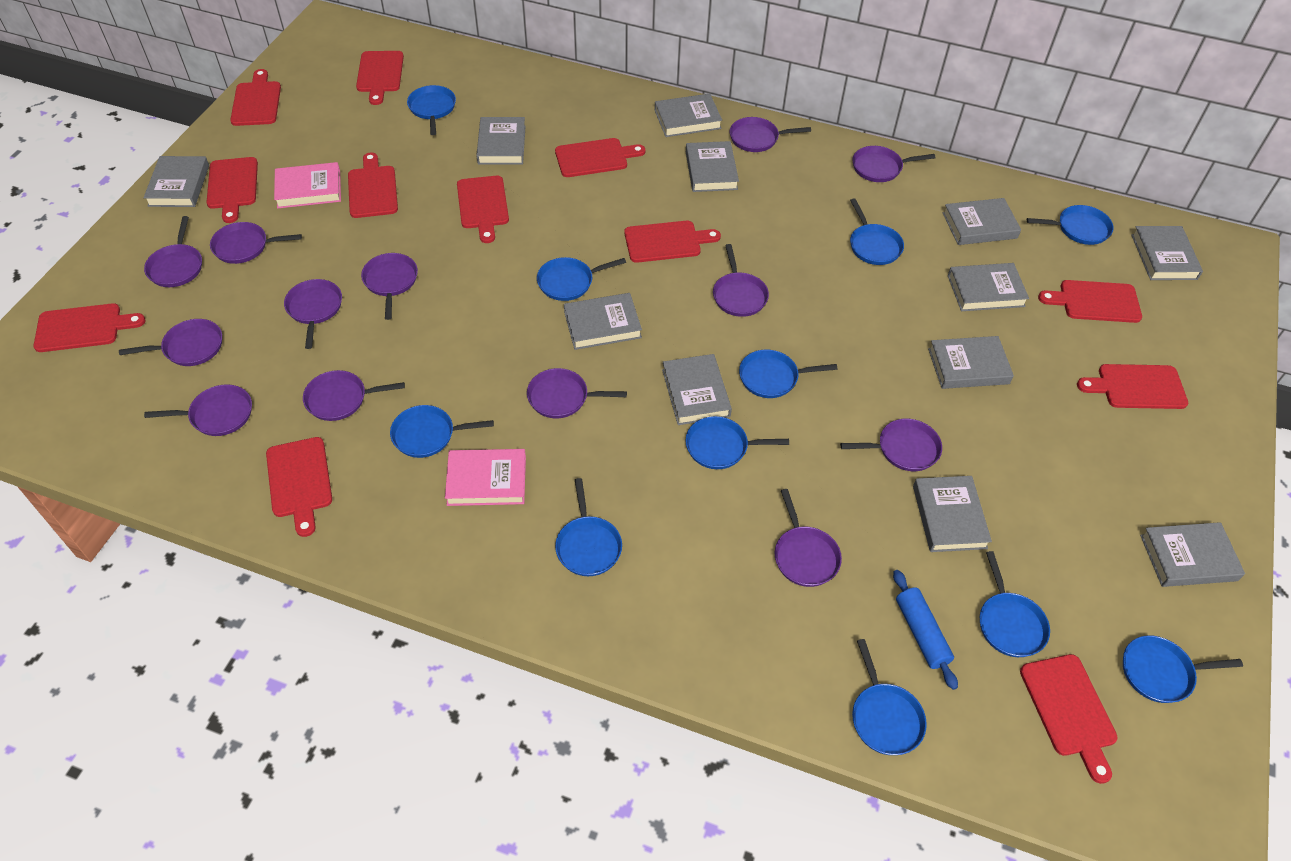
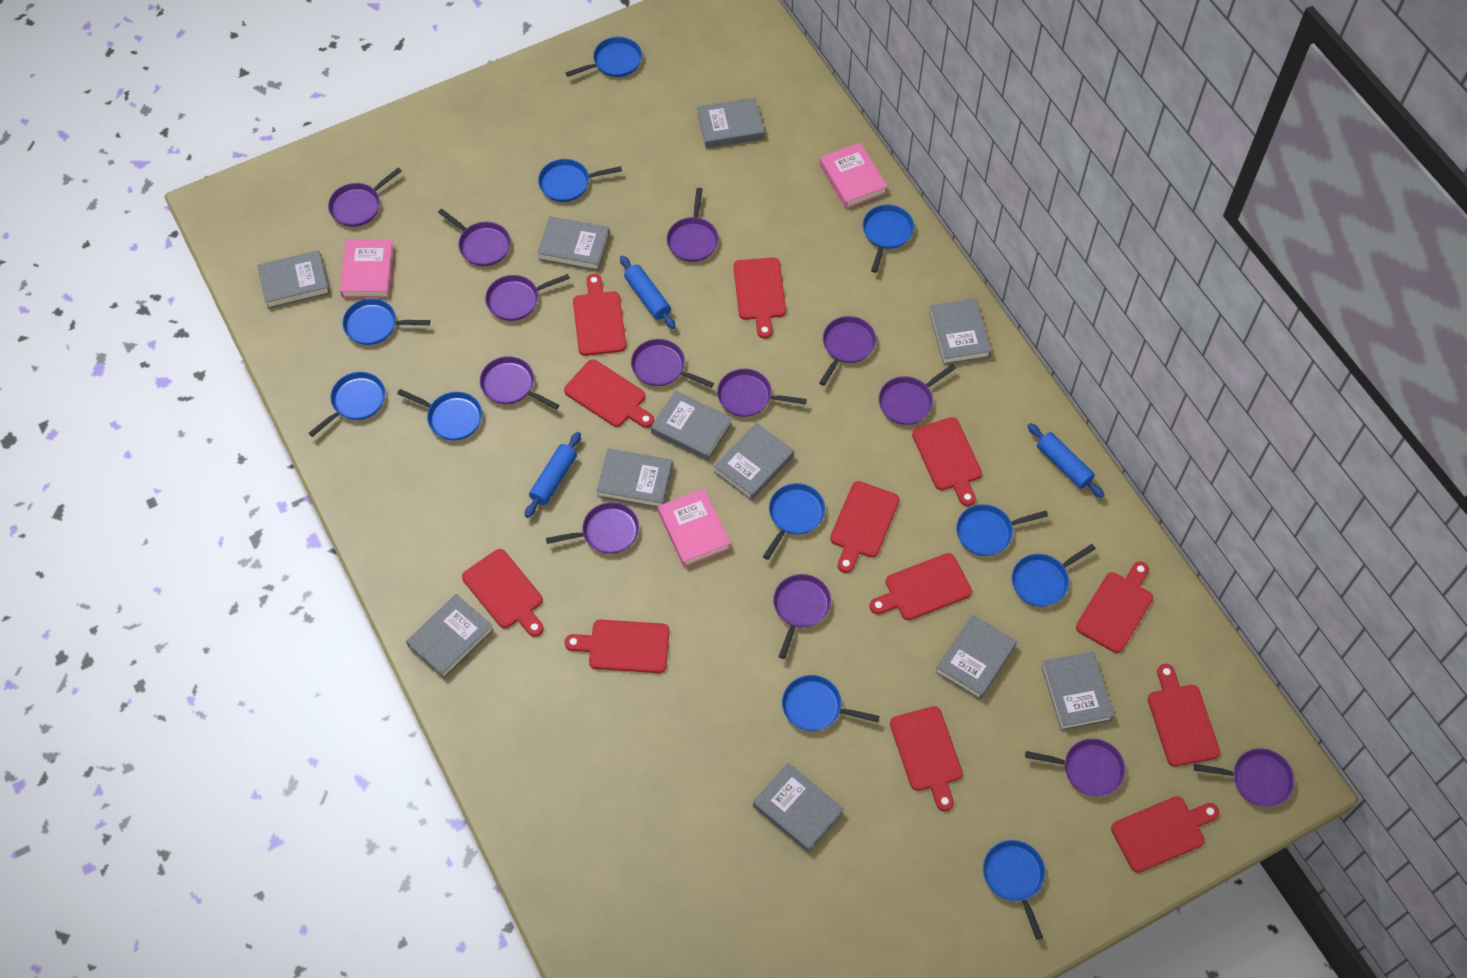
blue rolling pin: 1 -> 3
grey book: 12 -> 11
pink book: 2 -> 3

